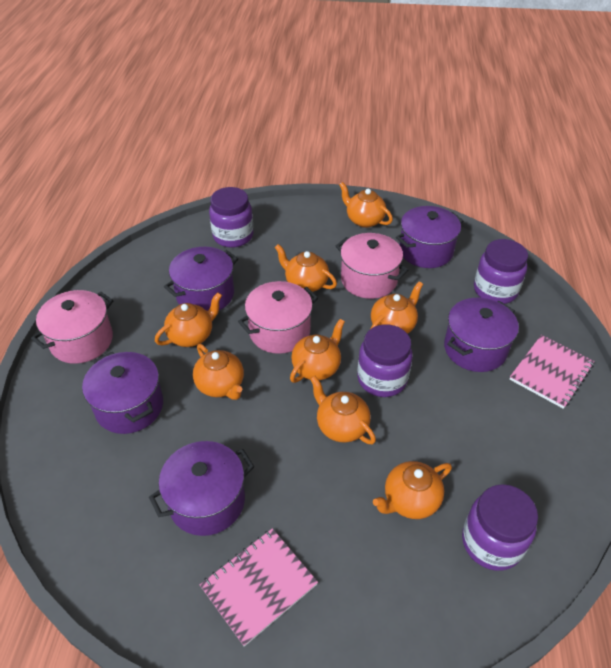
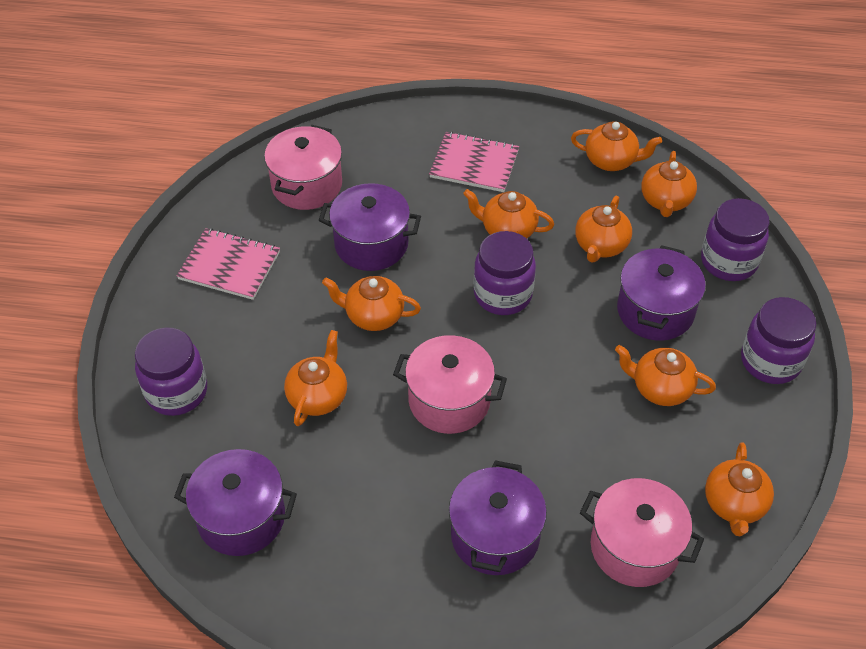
purple pot: 5 -> 4

